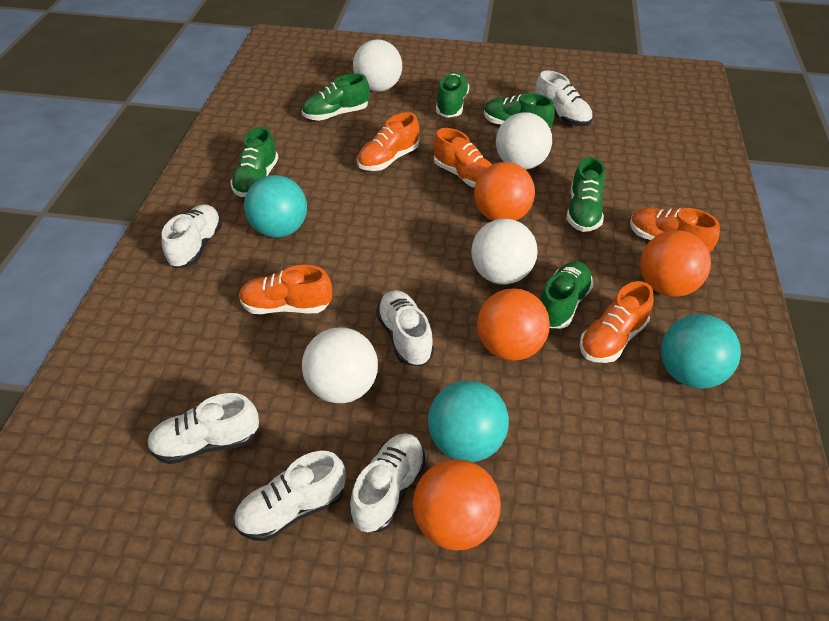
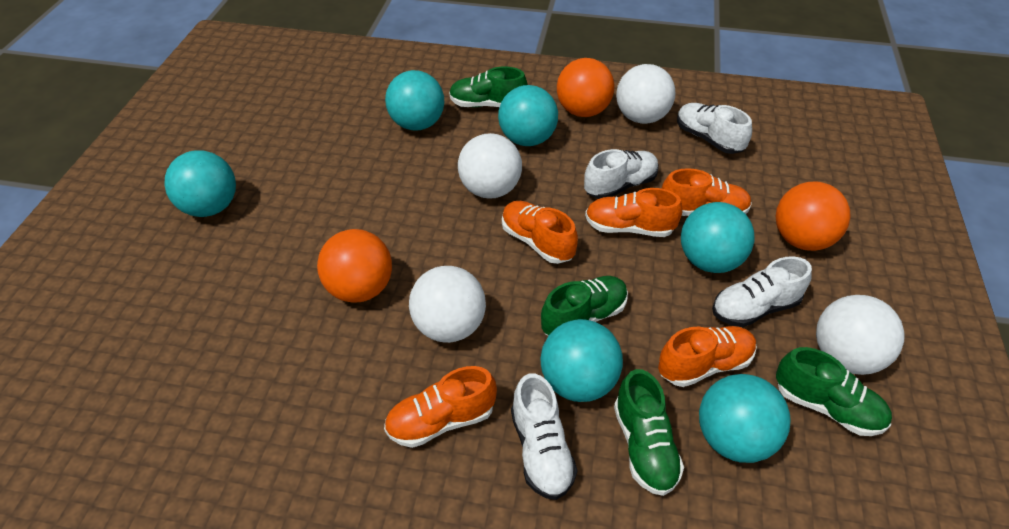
green shoe: 6 -> 4
orange ball: 4 -> 3
turquoise ball: 3 -> 6
white shoe: 6 -> 4

